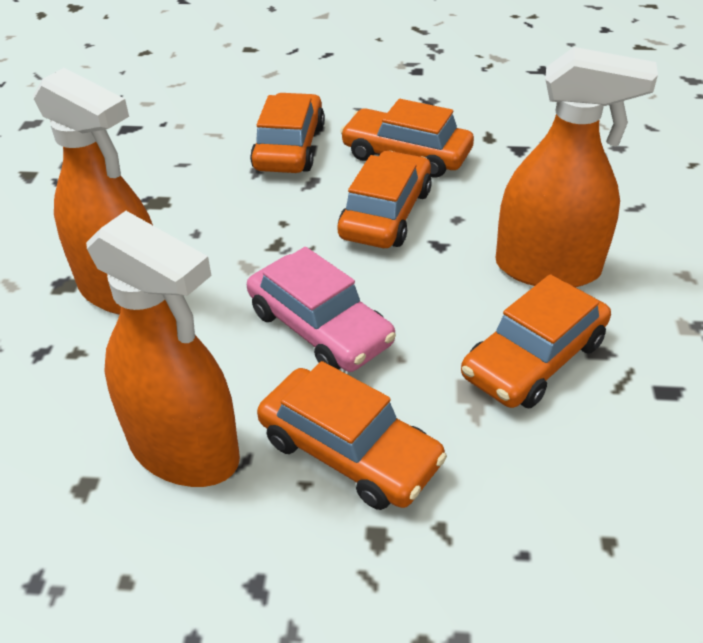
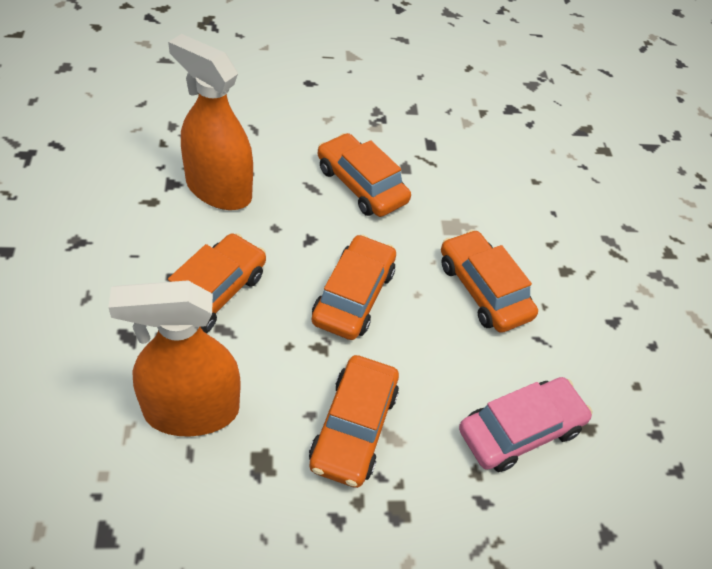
orange spray bottle: 3 -> 2

